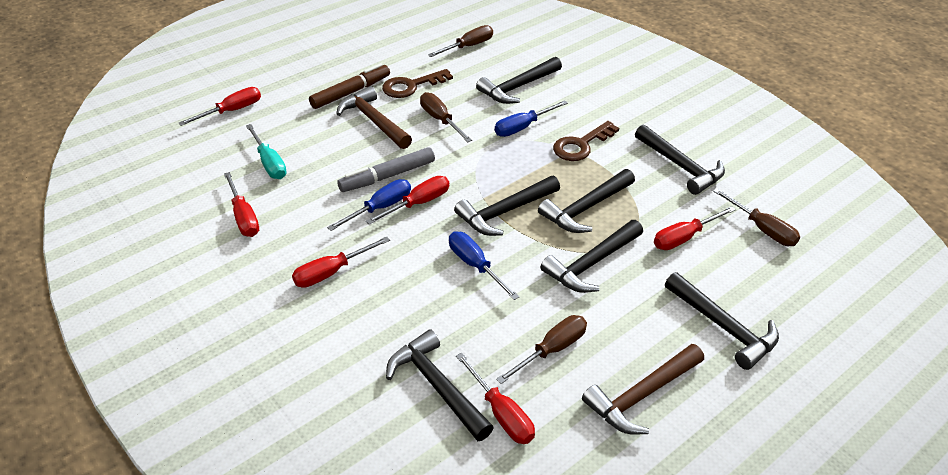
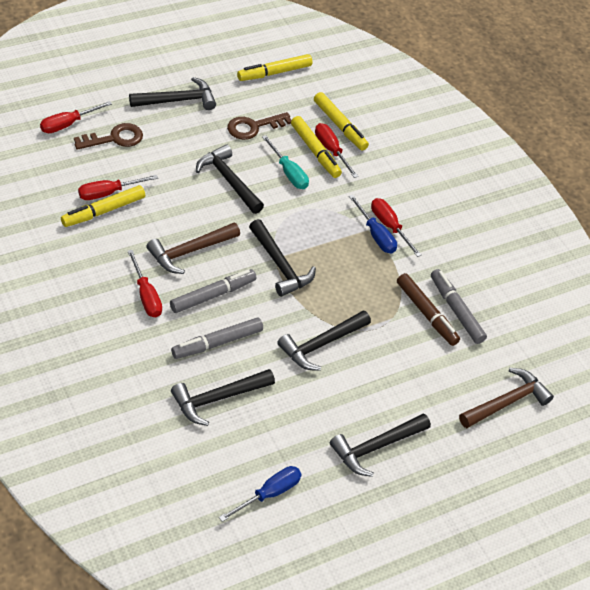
black hammer: 7 -> 6
blue screwdriver: 3 -> 2
brown screwdriver: 4 -> 0
grey marker: 1 -> 3
red screwdriver: 6 -> 5
yellow marker: 0 -> 4

